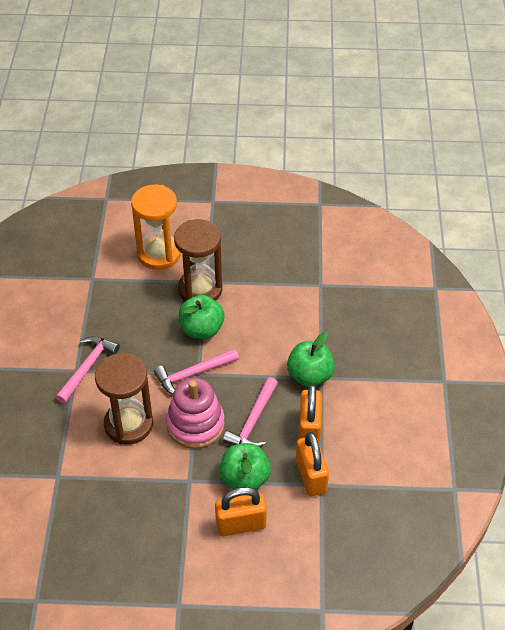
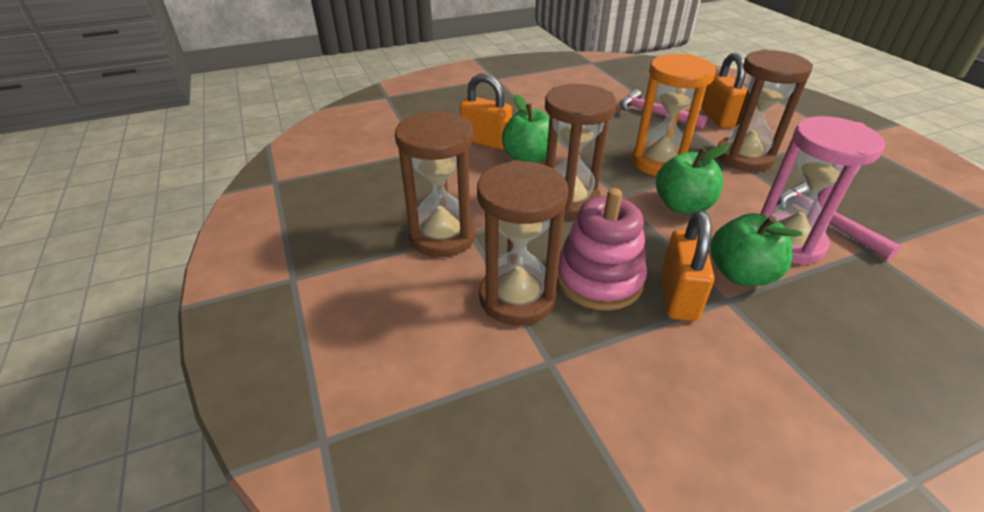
brown hourglass: 2 -> 4
pink hammer: 3 -> 2
pink hourglass: 0 -> 1

